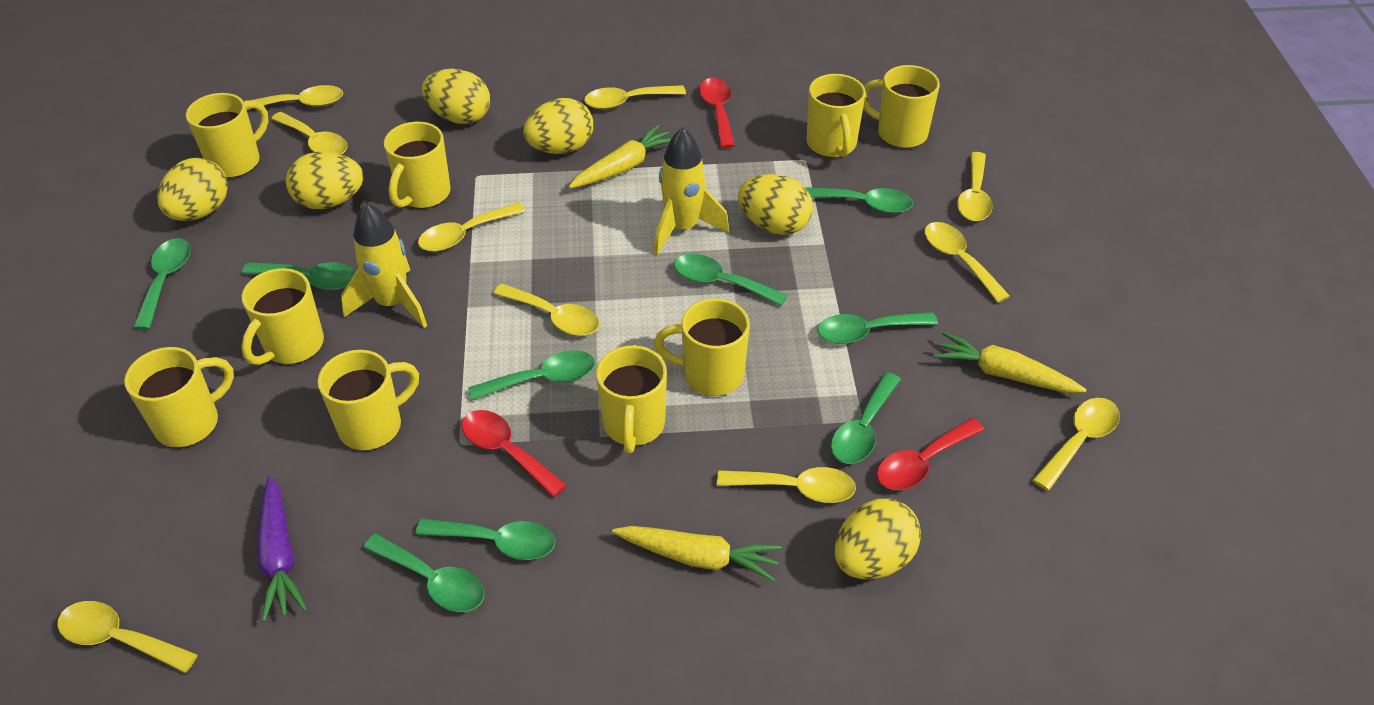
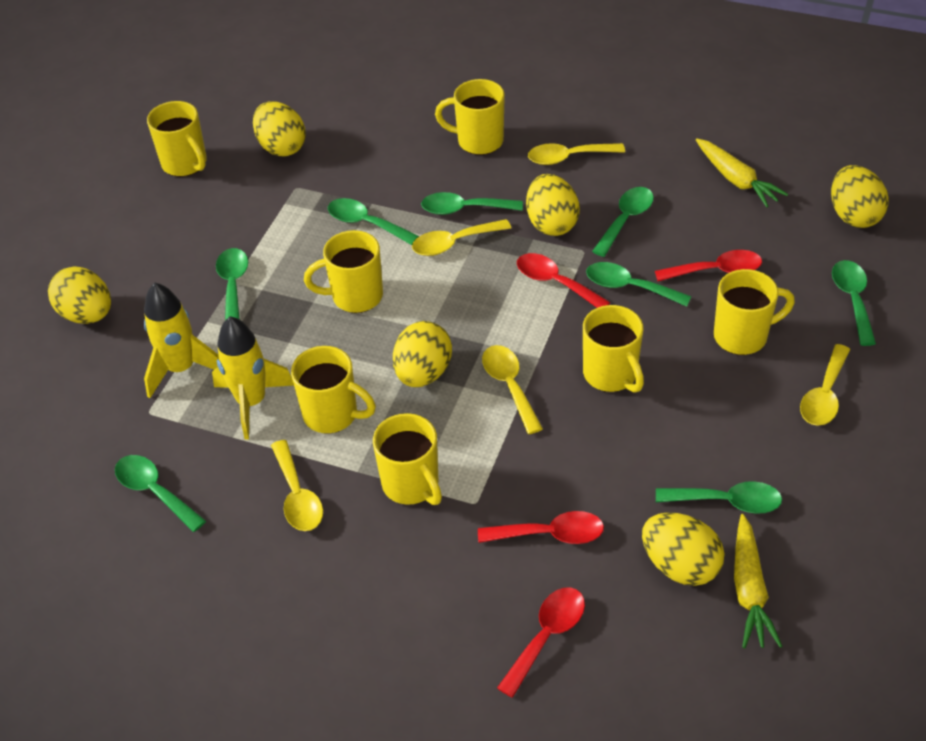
green spoon: 9 -> 8
purple carrot: 1 -> 0
red spoon: 3 -> 4
yellow carrot: 3 -> 2
yellow mug: 9 -> 7
yellow spoon: 10 -> 5

